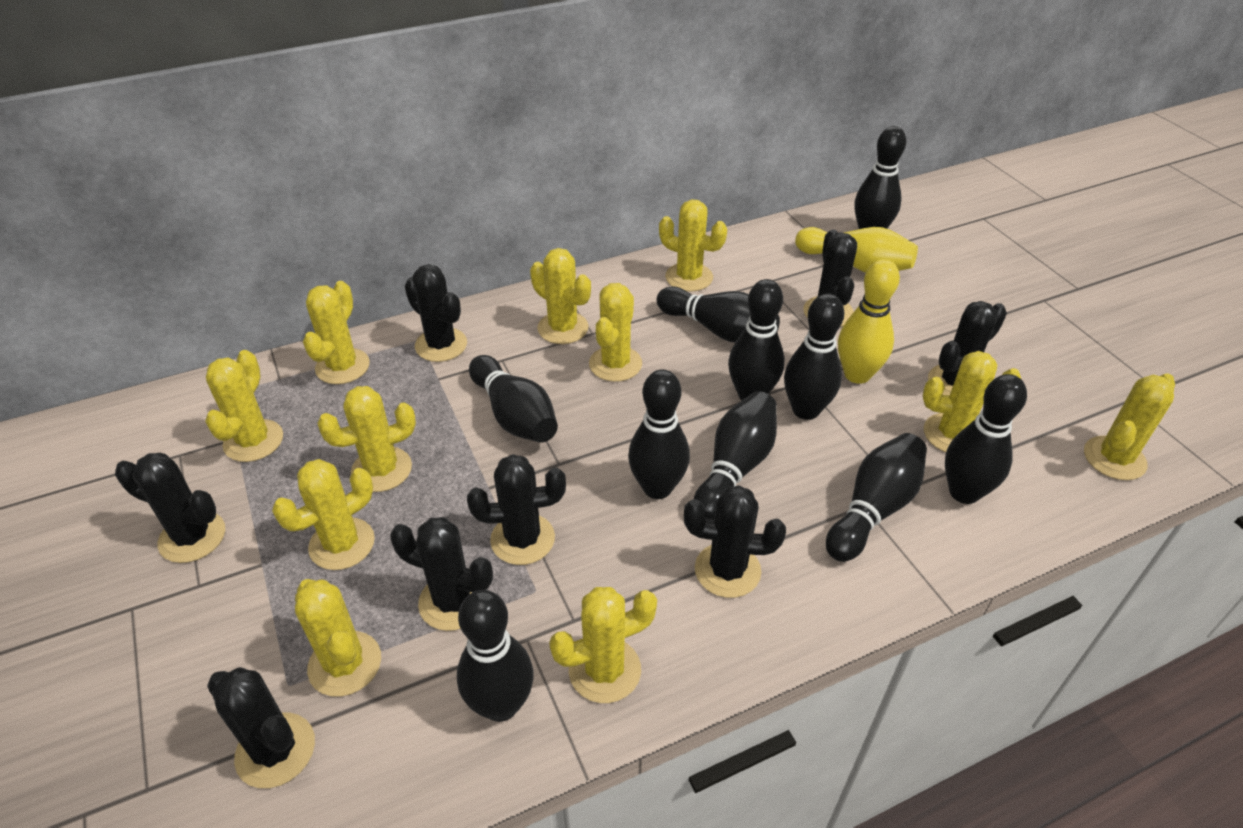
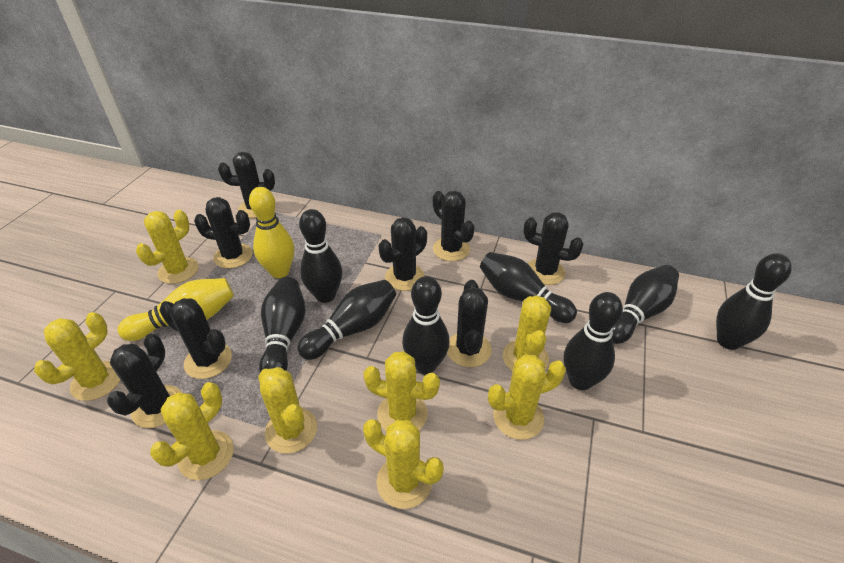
black bowling pin: 10 -> 8
yellow cactus: 11 -> 8

